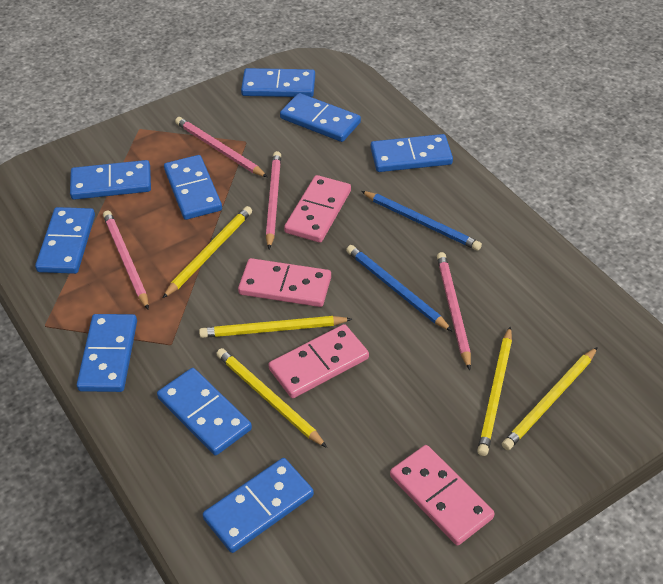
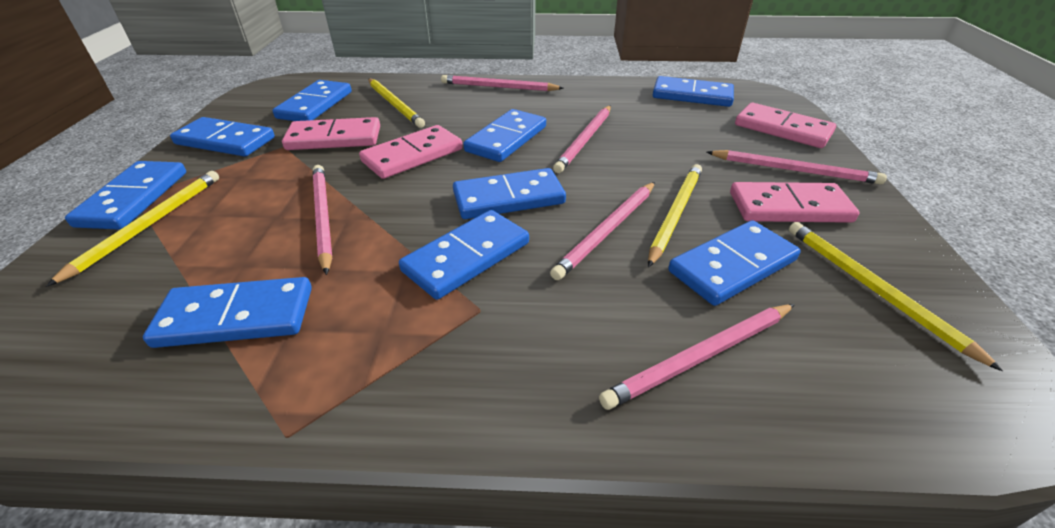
blue pencil: 2 -> 0
pink pencil: 4 -> 6
yellow pencil: 5 -> 4

